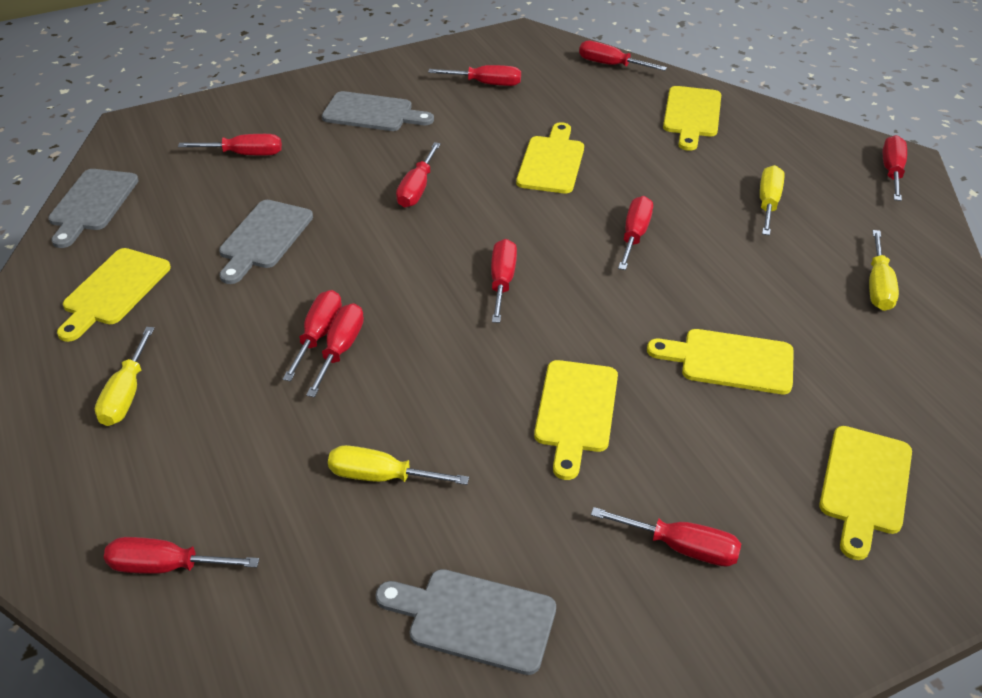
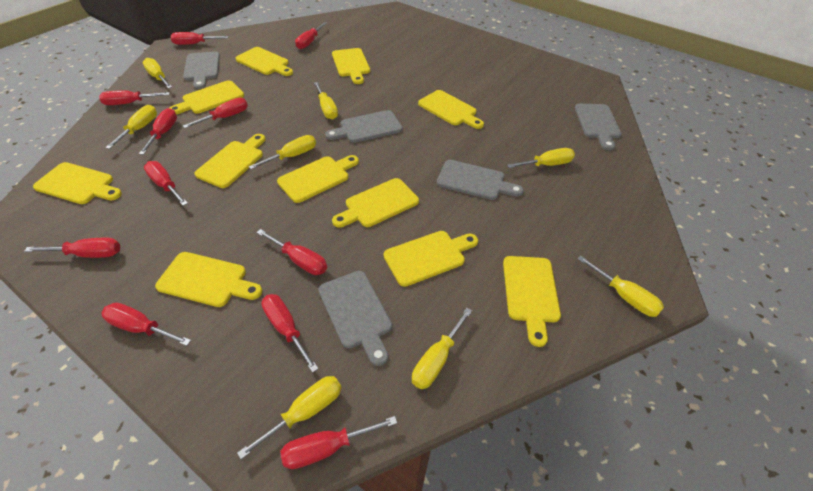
grey cutting board: 4 -> 5
yellow cutting board: 6 -> 11
yellow screwdriver: 4 -> 8

